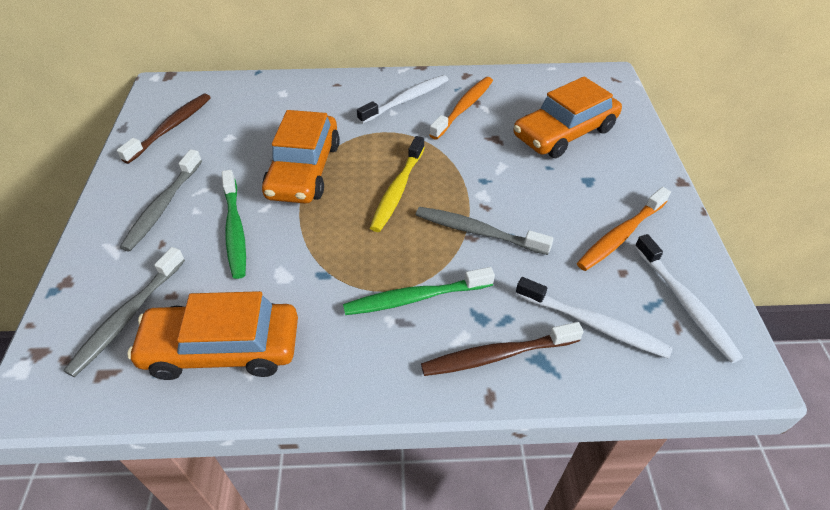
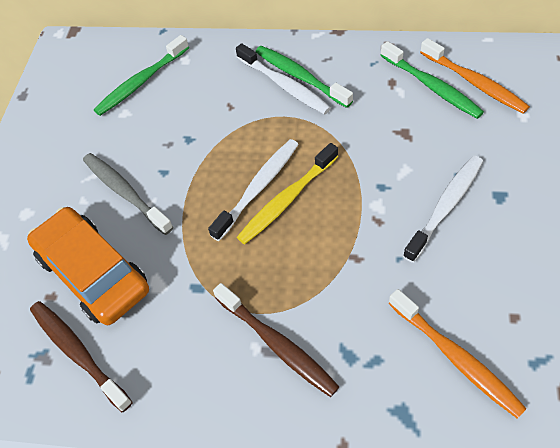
green toothbrush: 2 -> 3
grey toothbrush: 3 -> 1
orange car: 3 -> 1

